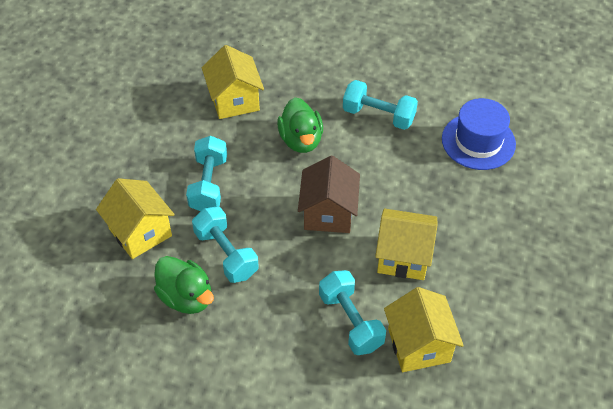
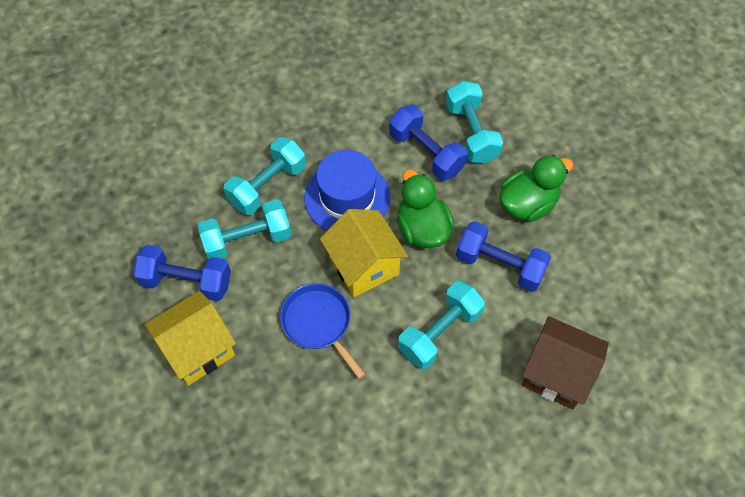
blue dumbbell: 0 -> 3
blue pan: 0 -> 1
yellow house: 4 -> 2

